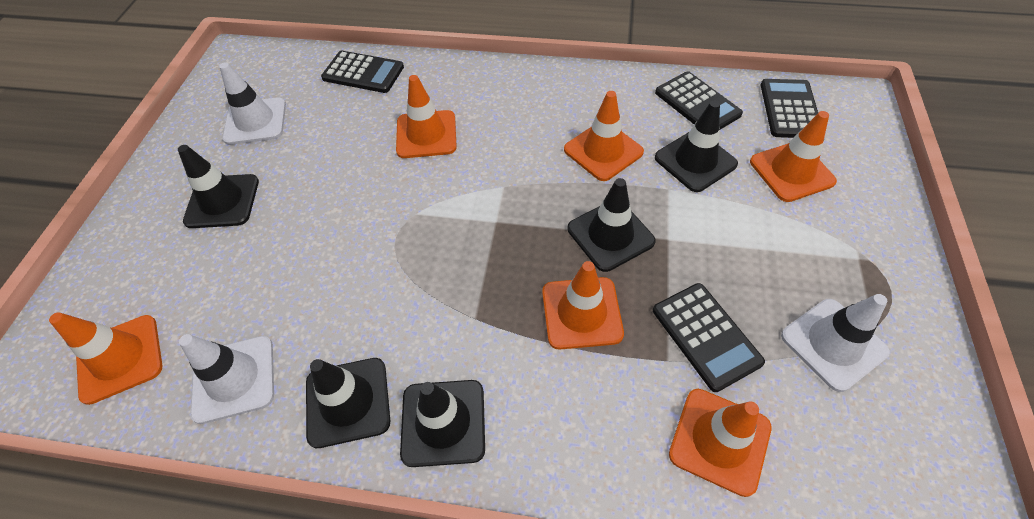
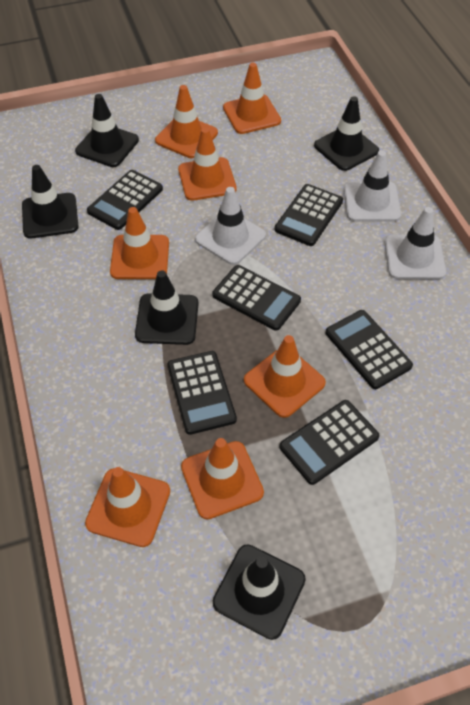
black calculator: 4 -> 6
orange traffic cone: 6 -> 7

